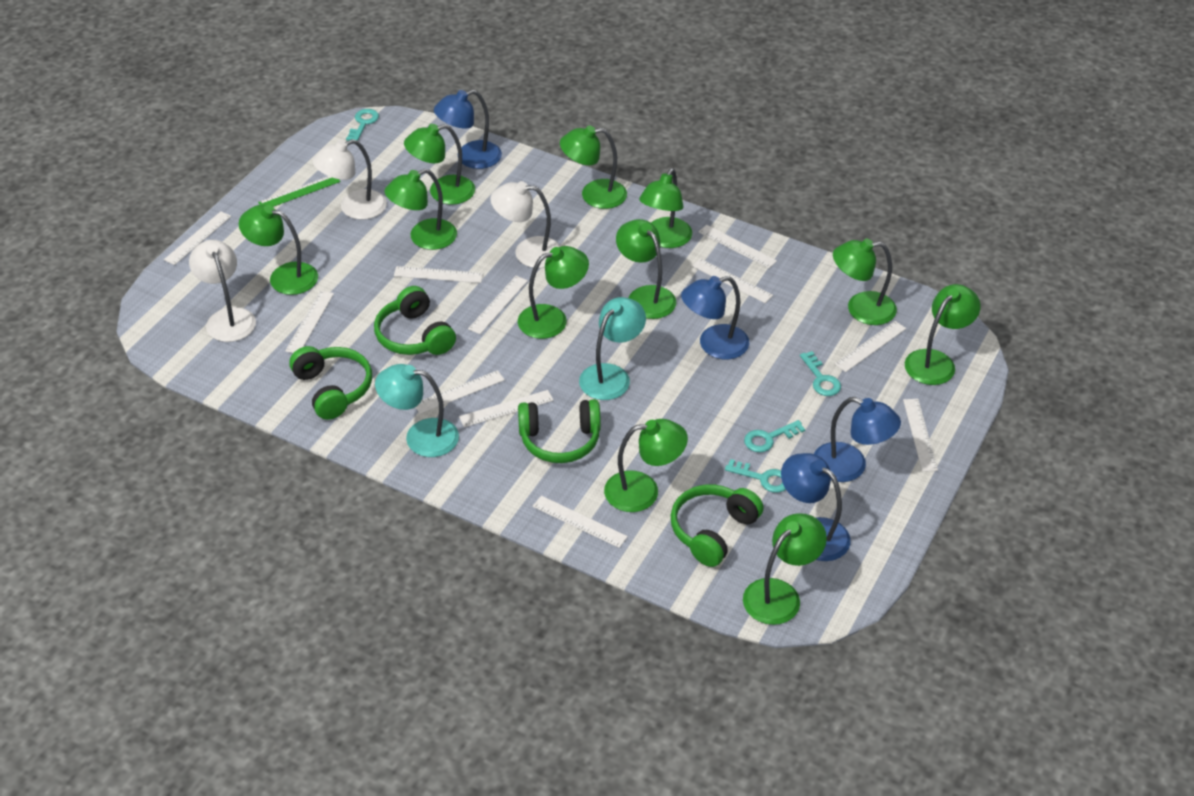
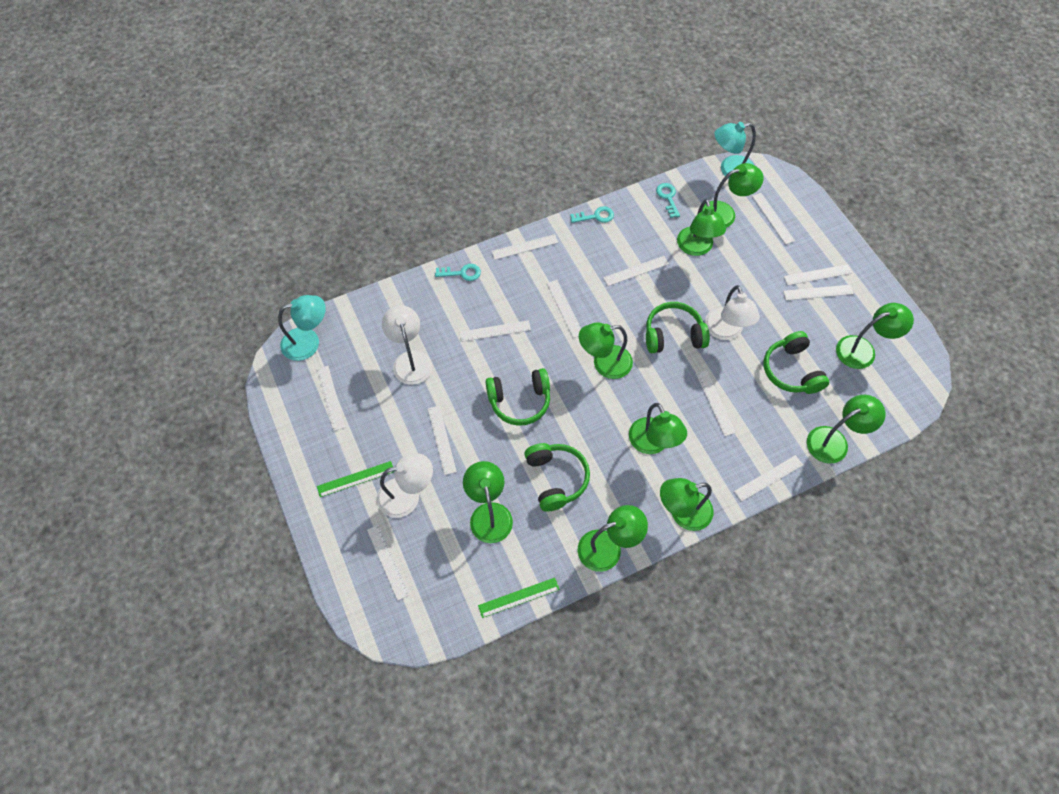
blue lamp: 4 -> 0
green lamp: 11 -> 9
green ruler: 1 -> 2
turquoise key: 4 -> 3
white ruler: 11 -> 12

